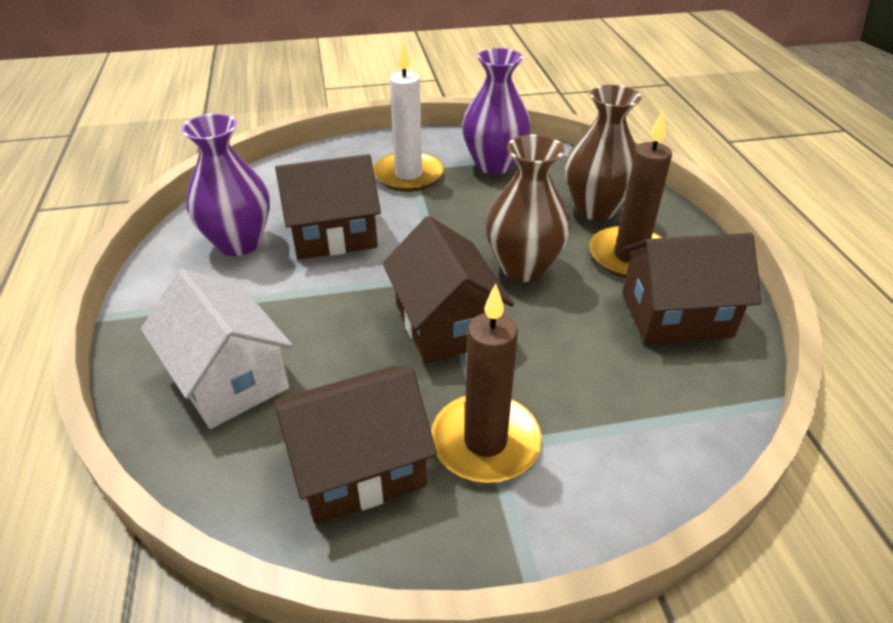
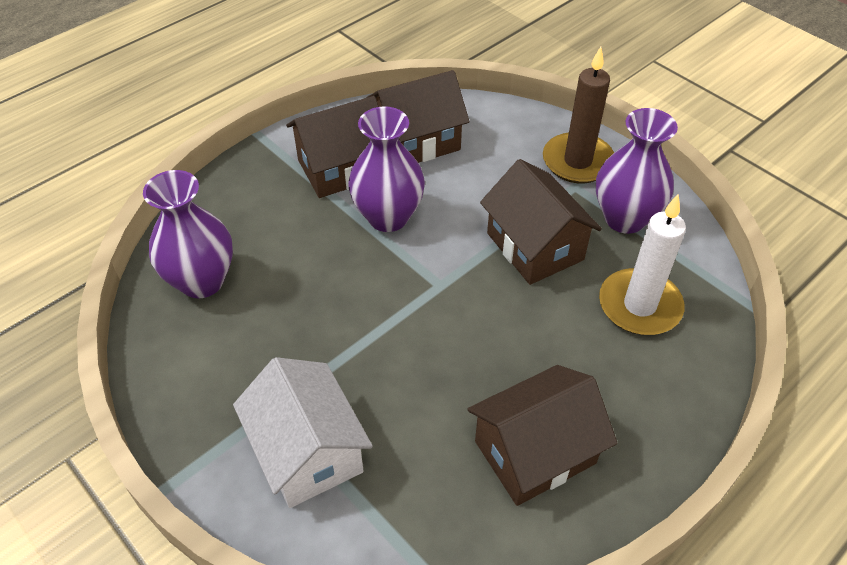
brown candle: 2 -> 1
brown vase: 2 -> 0
purple vase: 2 -> 3

